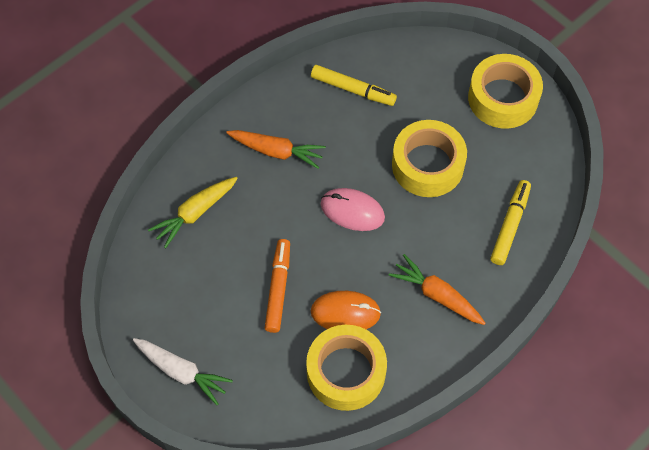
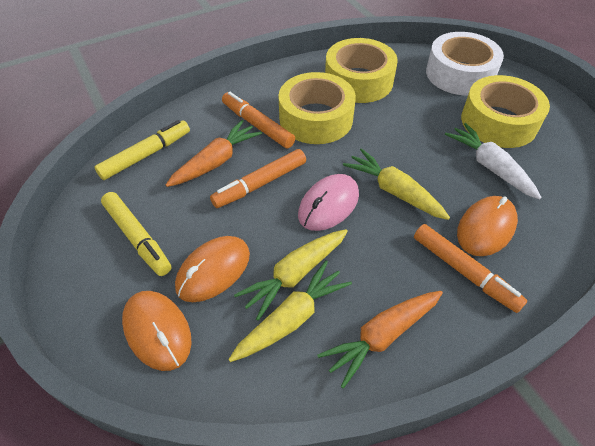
orange marker: 1 -> 3
orange mouse: 1 -> 3
white tape: 0 -> 1
yellow carrot: 1 -> 3

